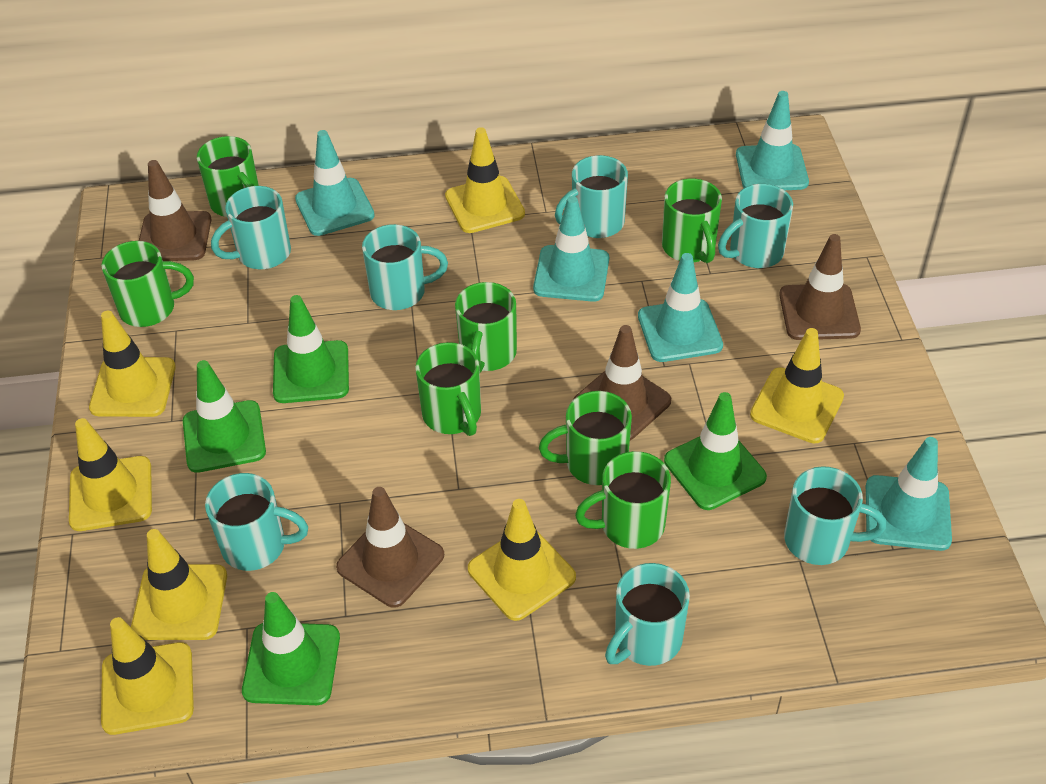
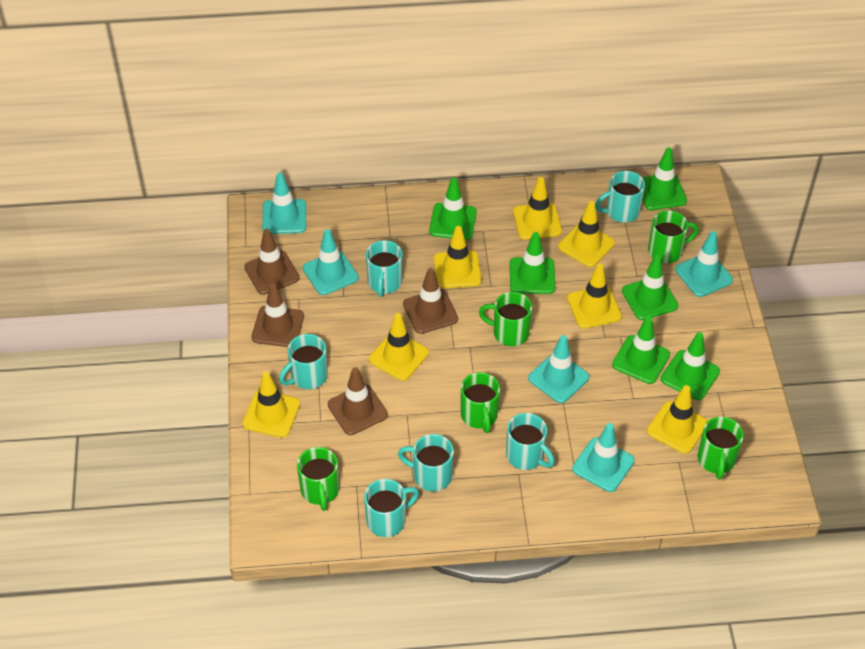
green mug: 7 -> 5
green traffic cone: 4 -> 6
turquoise mug: 7 -> 6

